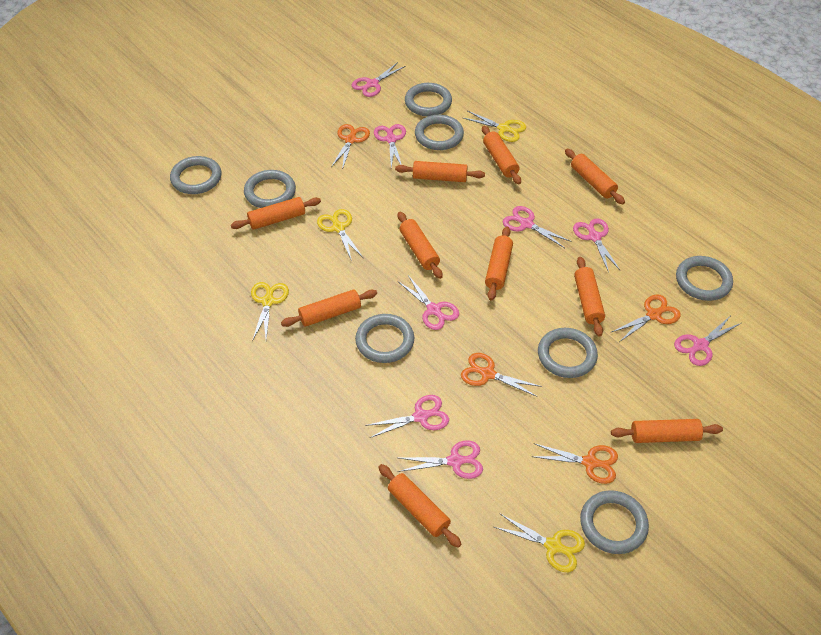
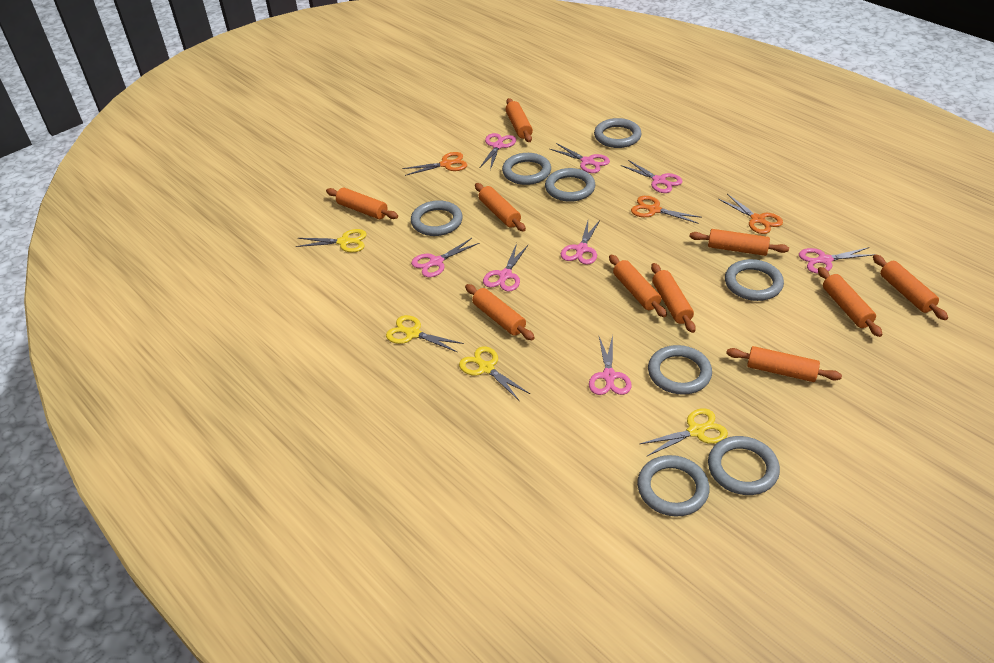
orange scissors: 4 -> 3

